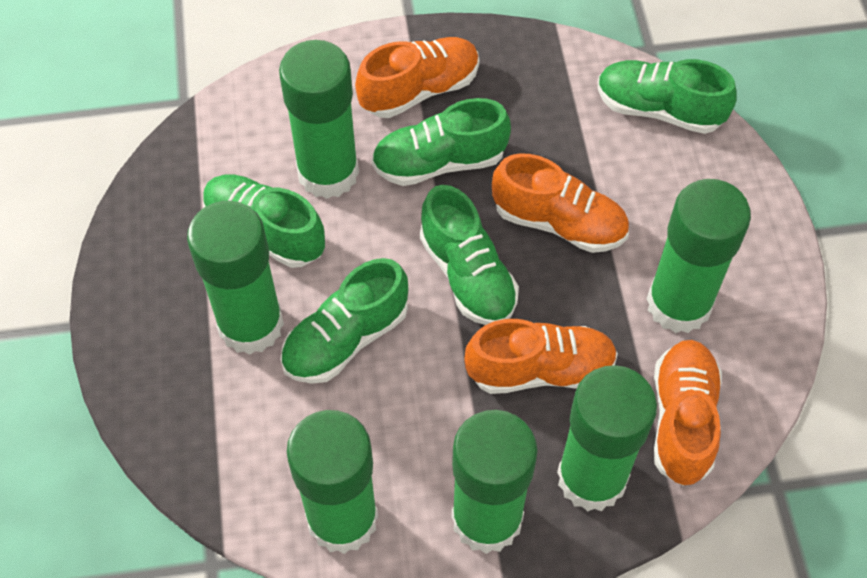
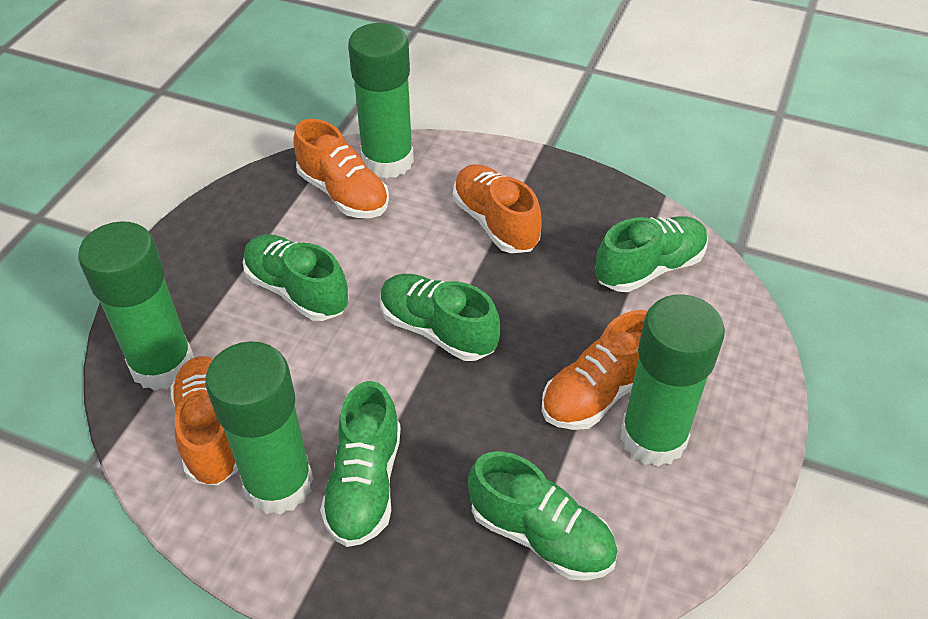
green glue stick: 6 -> 4

